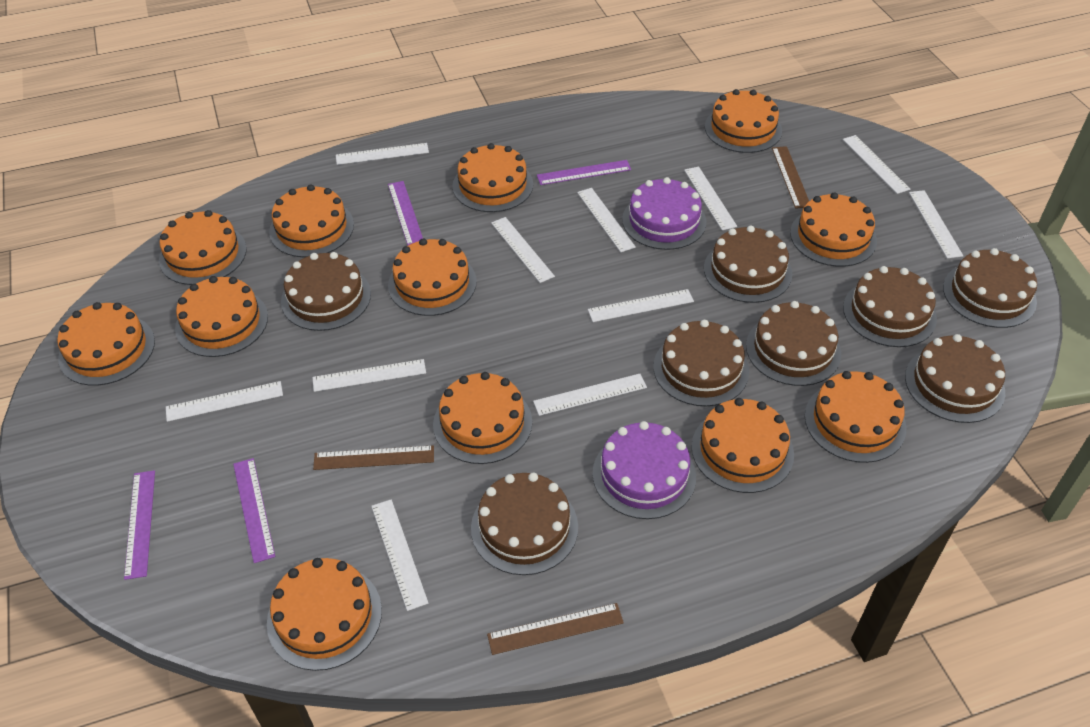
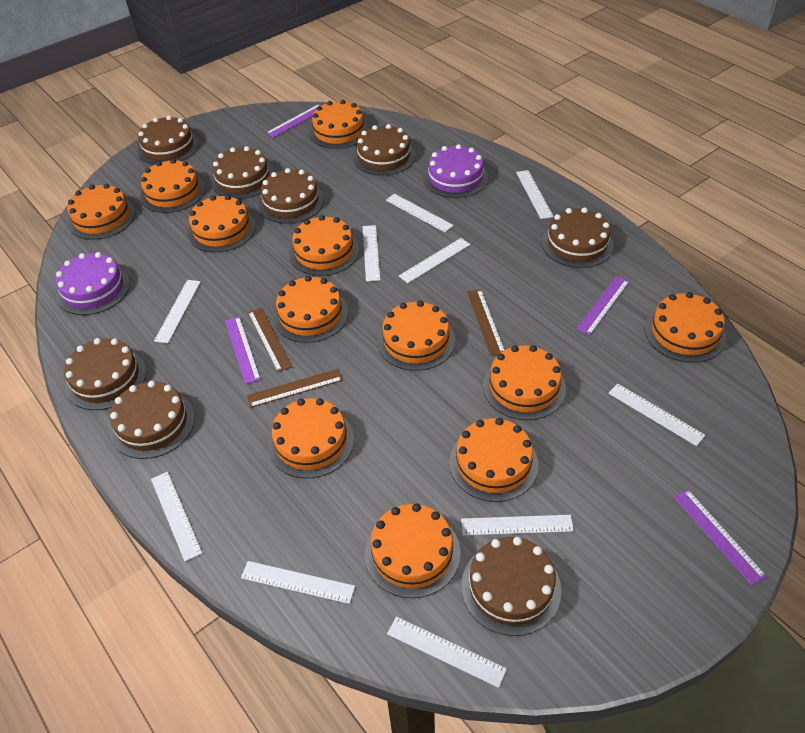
white ruler: 11 -> 10

